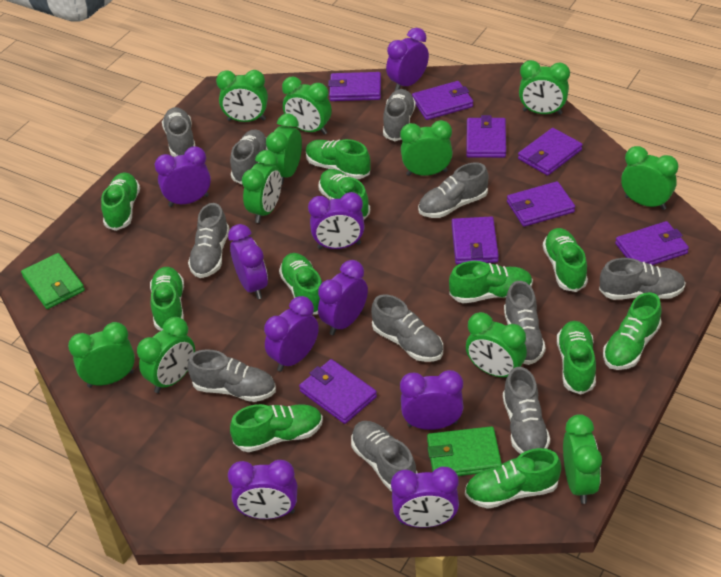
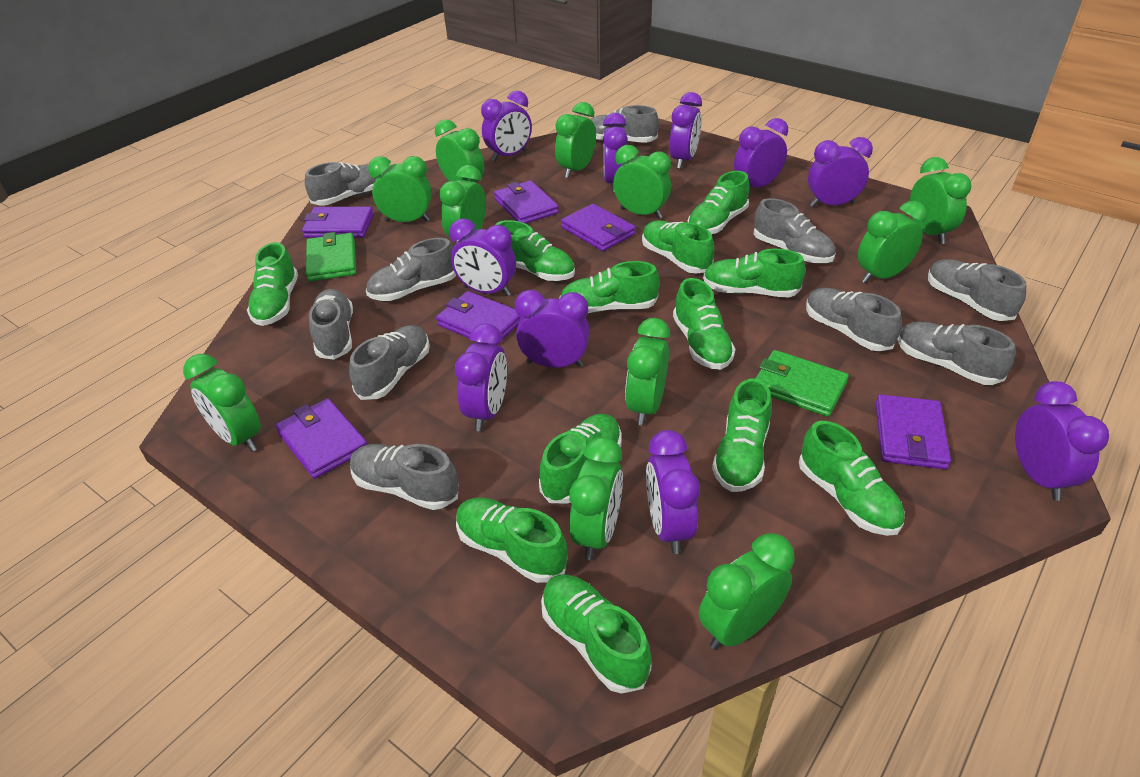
green shoe: 11 -> 12
grey shoe: 11 -> 10
purple clock: 9 -> 10
purple wallet: 8 -> 6

